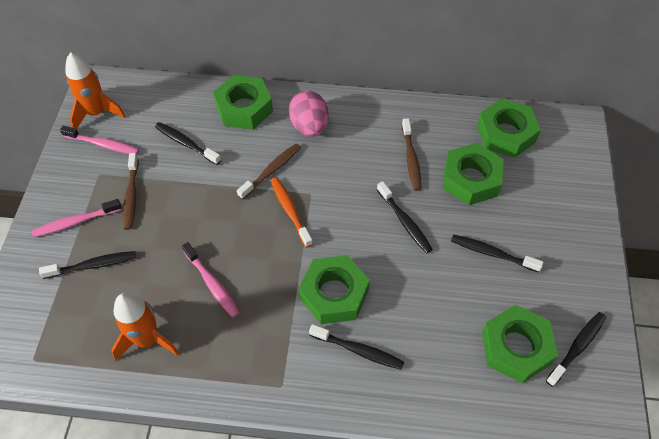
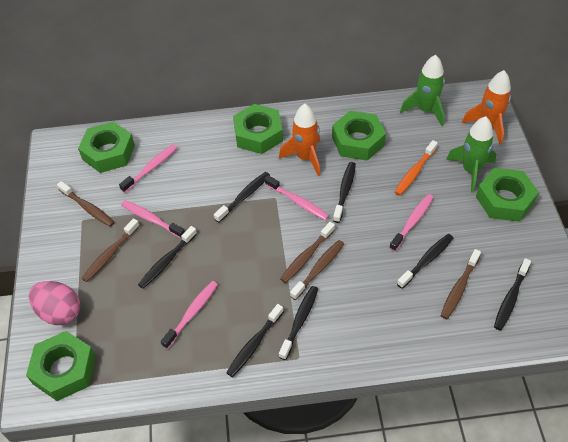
black toothbrush: 6 -> 7
brown toothbrush: 3 -> 5
green rocket: 0 -> 2
pink toothbrush: 3 -> 5

